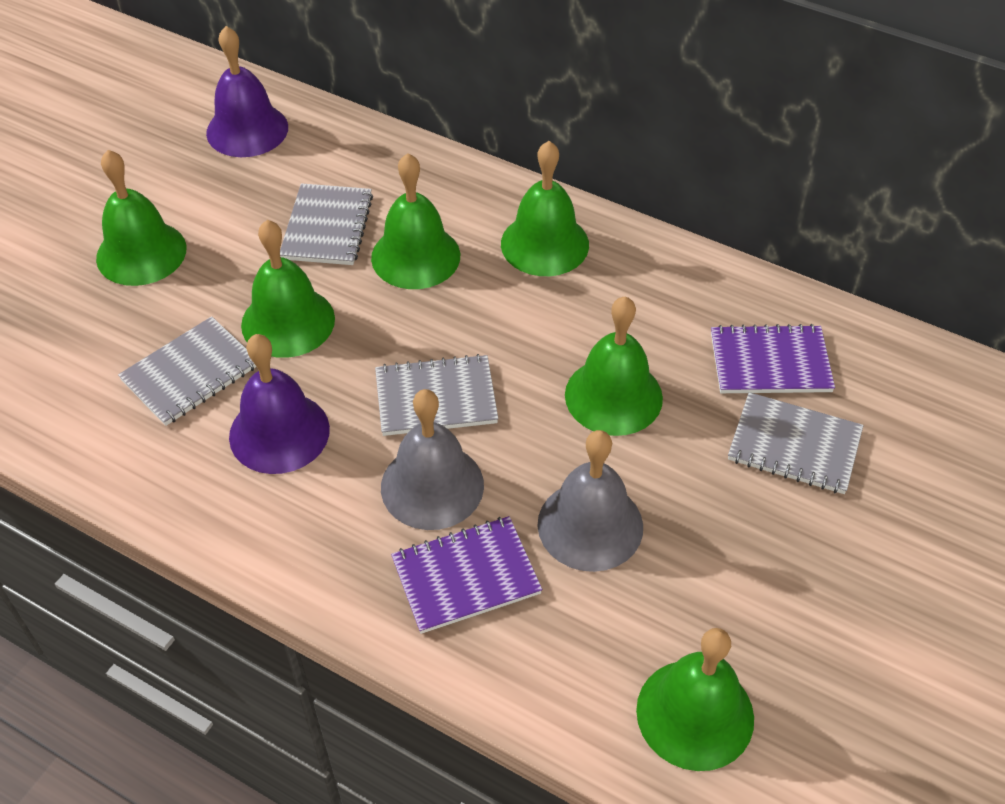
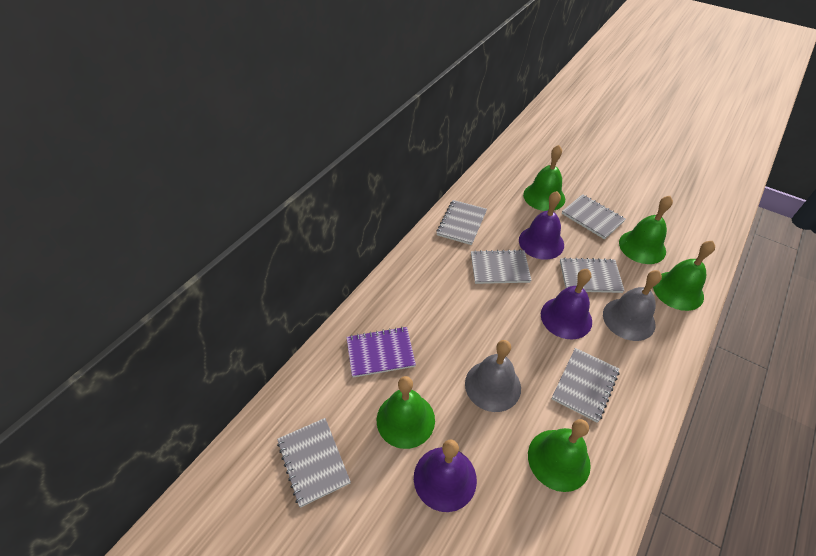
green bell: 6 -> 5
grey notebook: 4 -> 6
purple bell: 2 -> 3
purple notebook: 2 -> 1

